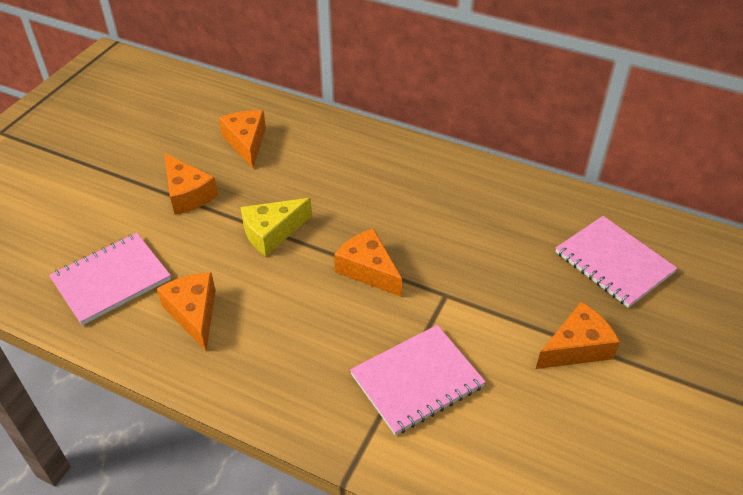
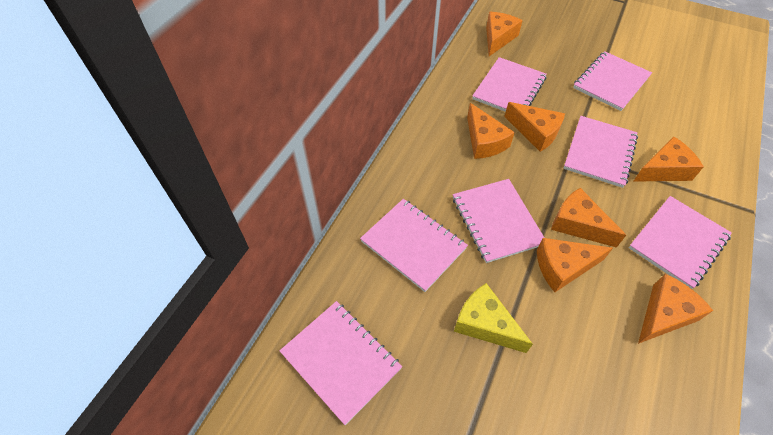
orange cheese: 5 -> 7
pink notebook: 3 -> 7

